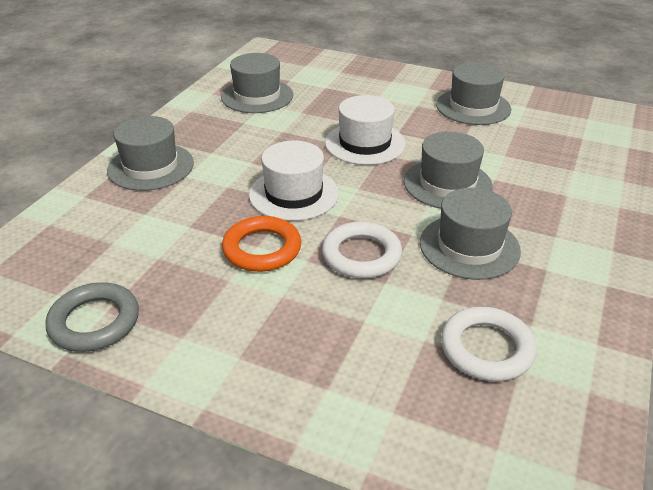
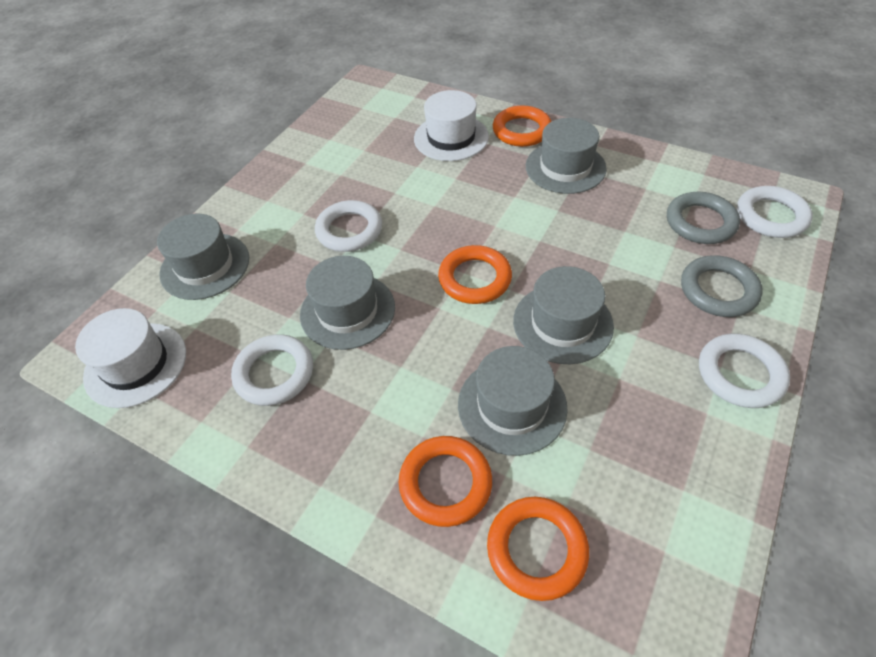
grey ring: 1 -> 2
orange ring: 1 -> 4
white ring: 2 -> 4

